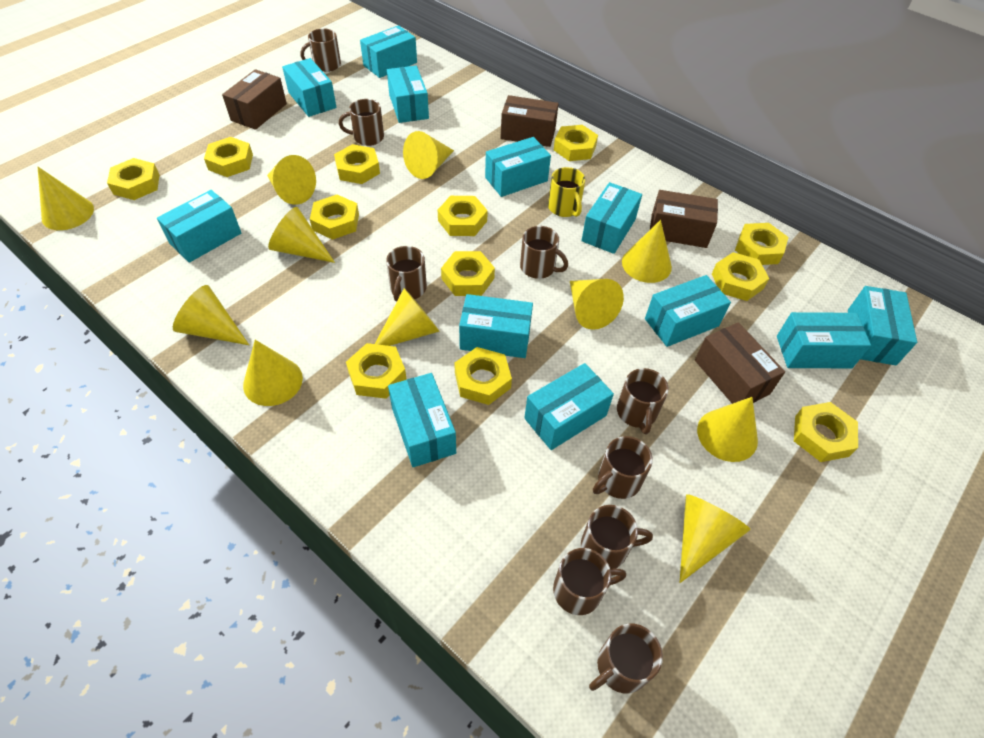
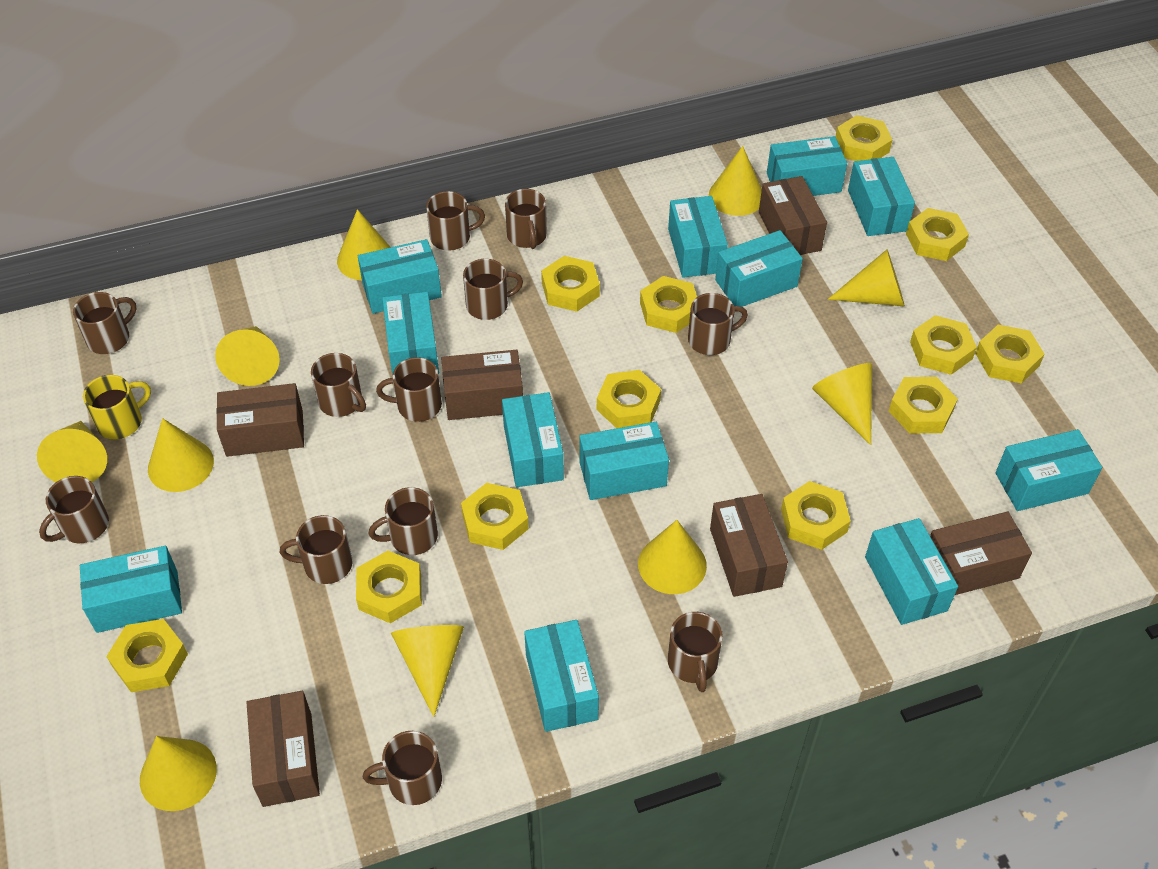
brown box: 4 -> 6
brown mug: 9 -> 12
yellow cone: 11 -> 10

